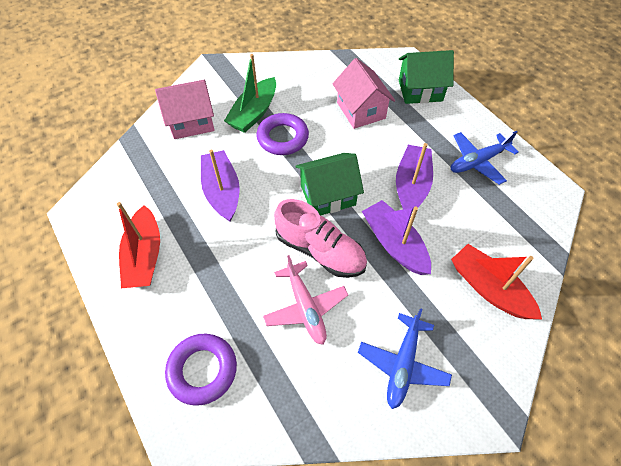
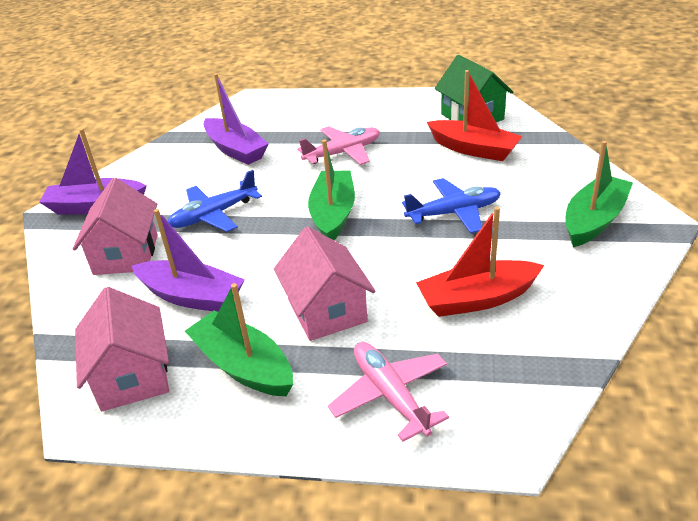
green boat: 1 -> 3
green house: 2 -> 1
pink house: 2 -> 3
pink plane: 1 -> 2
pink shoe: 1 -> 0
purple ring: 2 -> 0

